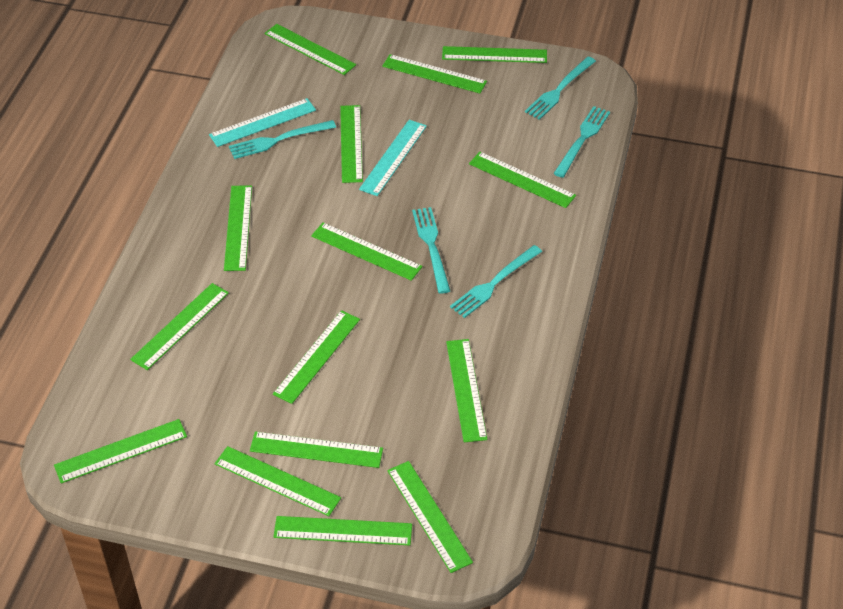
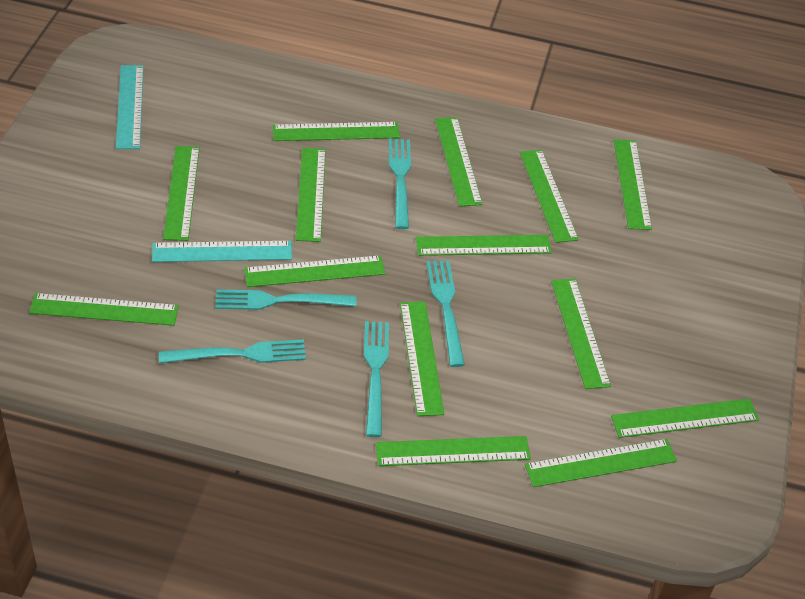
green ruler: 15 -> 14

